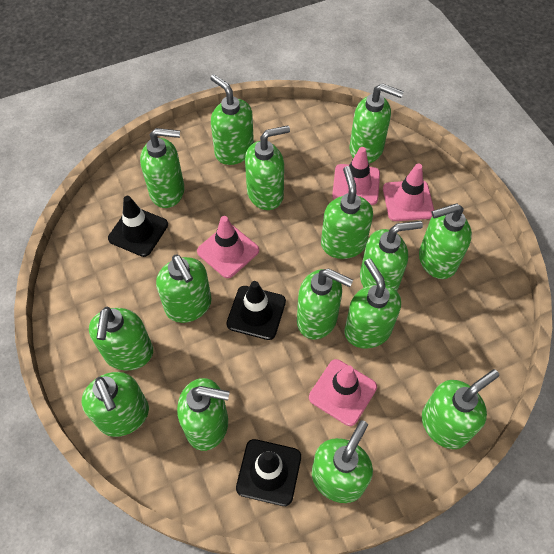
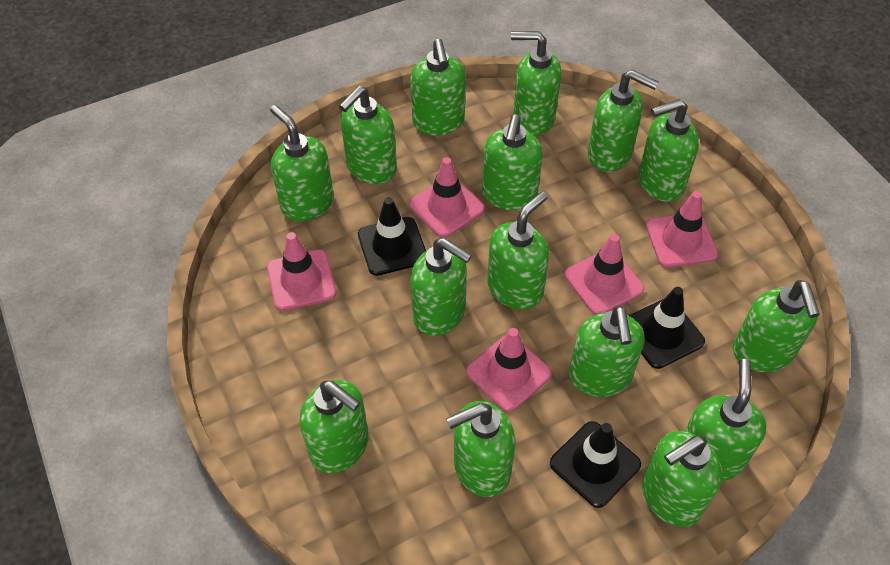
pink traffic cone: 4 -> 5

